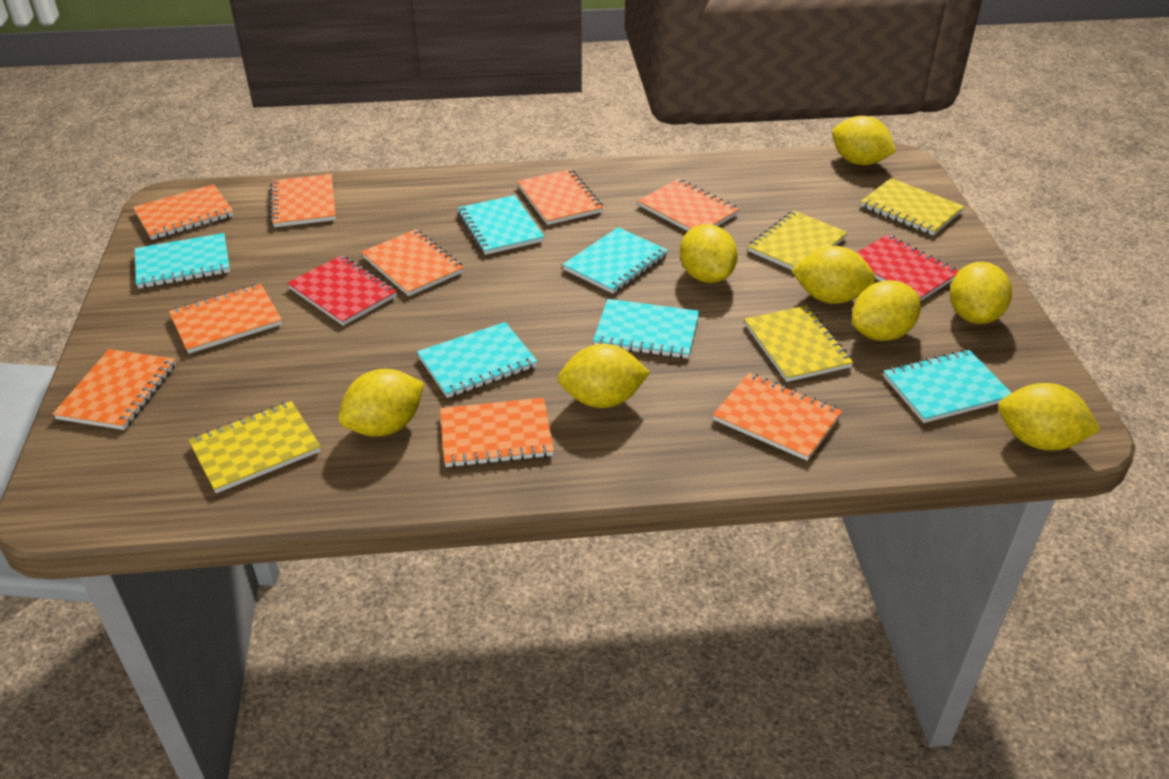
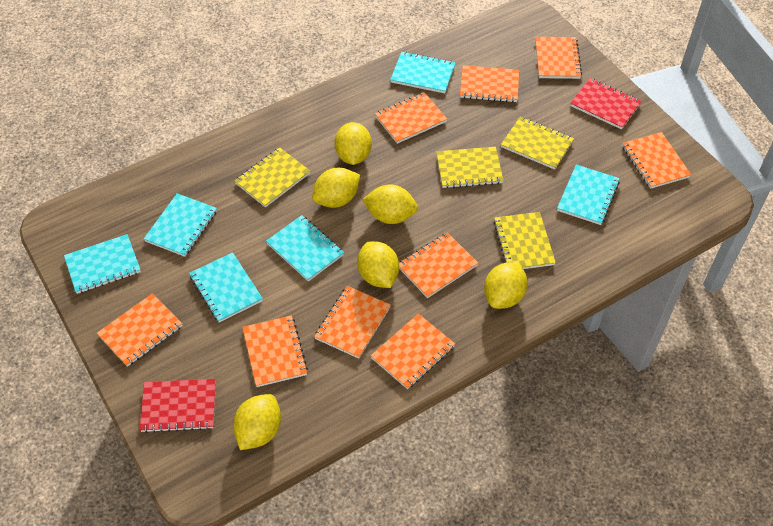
yellow lemon: 8 -> 6

